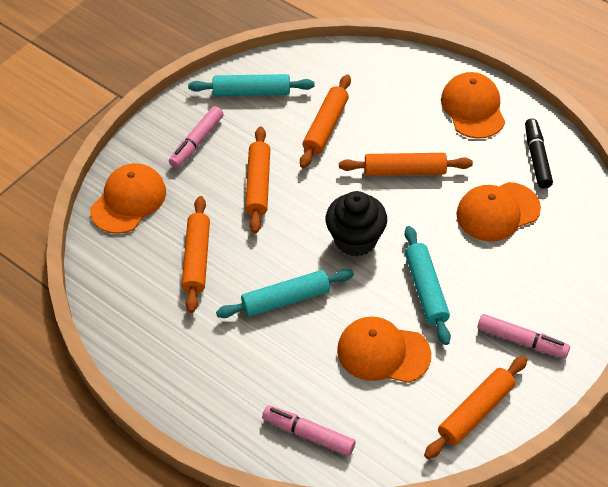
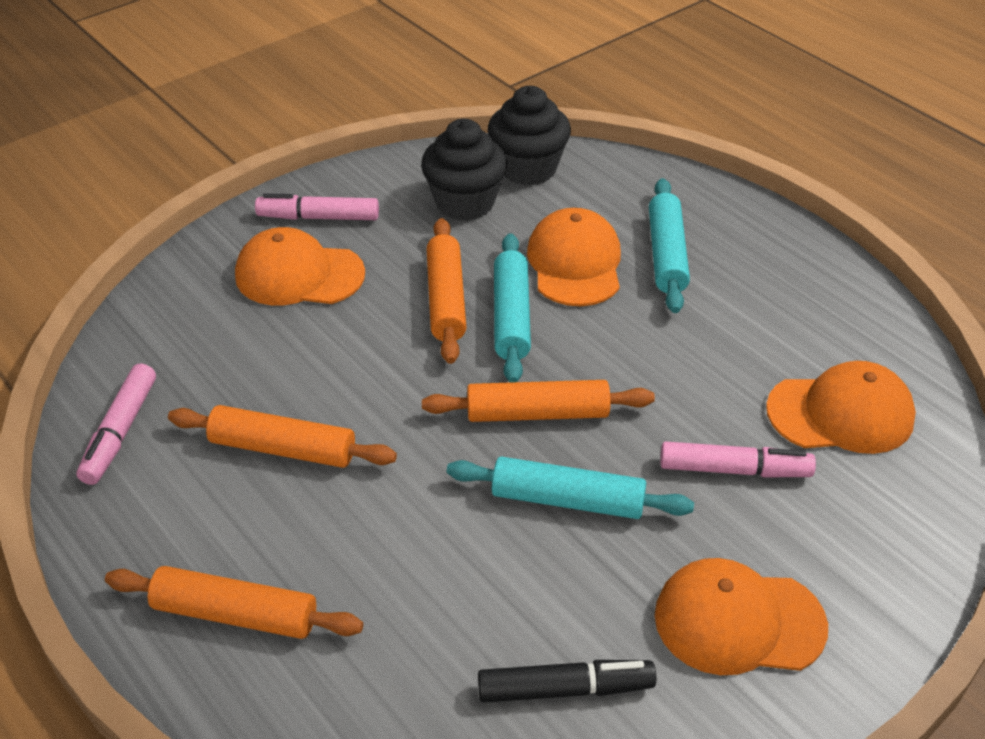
black cupcake: 1 -> 2
orange rolling pin: 5 -> 4

